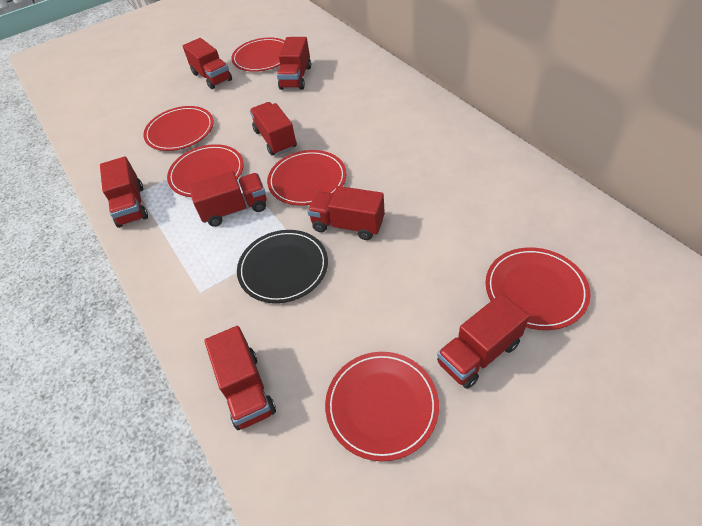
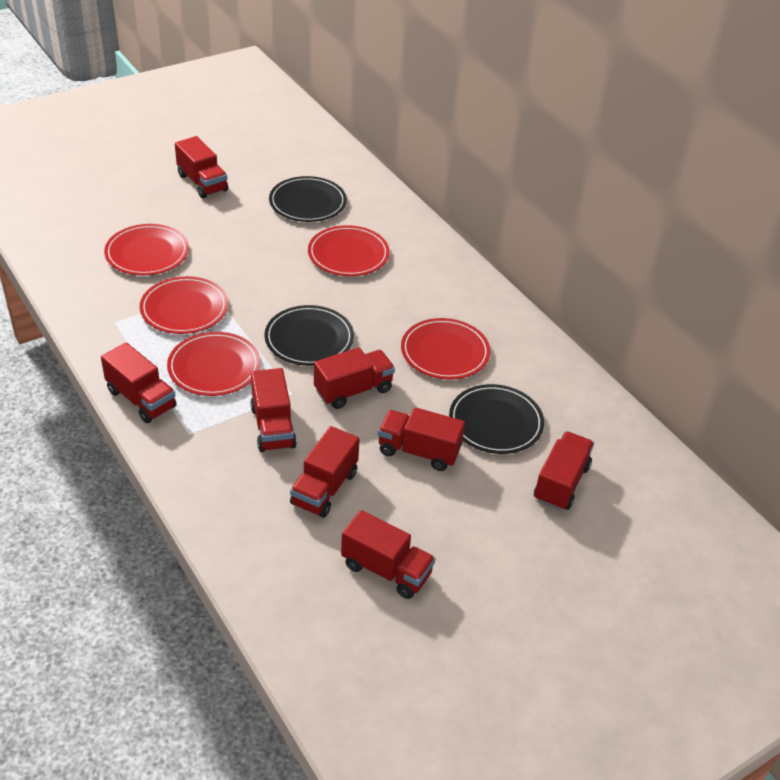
black plate: 1 -> 3
red plate: 6 -> 5

